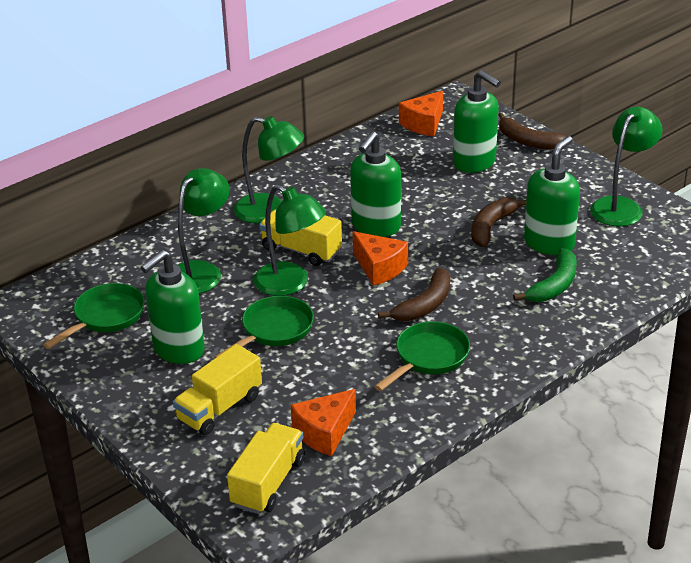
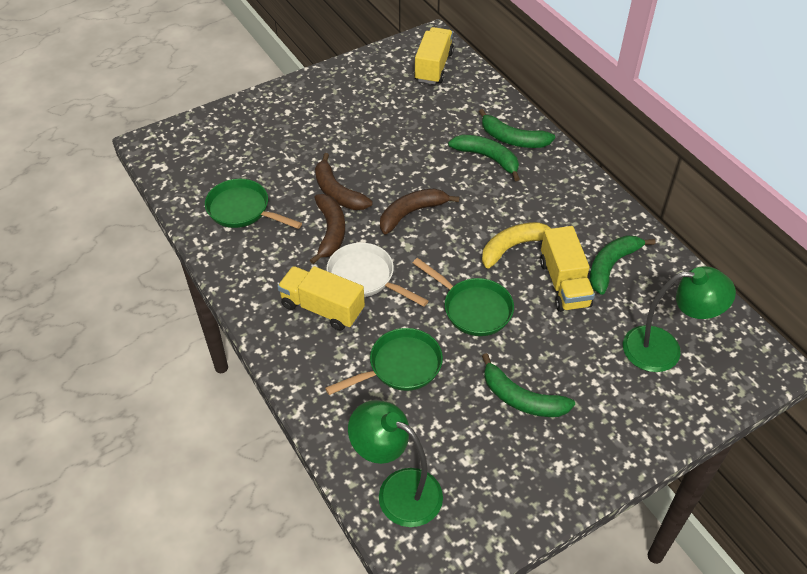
green banana: 1 -> 4
green lamp: 4 -> 2
green soap dispenser: 4 -> 0
orange cheese: 3 -> 0
white pan: 0 -> 1
yellow banana: 0 -> 1

